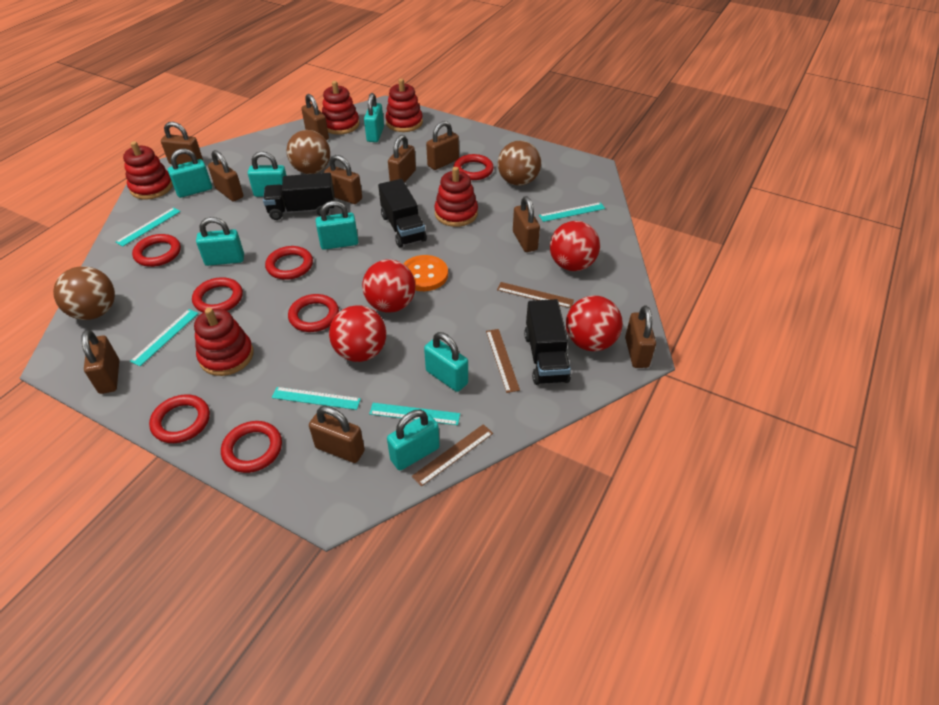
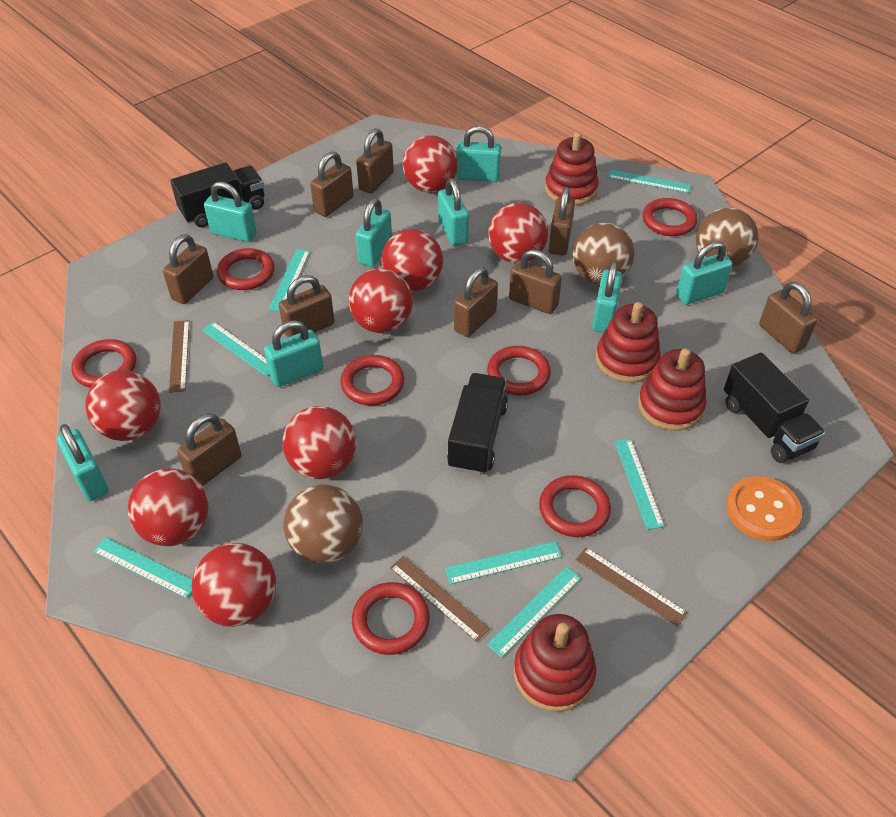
brown padlock: 10 -> 9
red ball: 4 -> 8
red stacking toy: 5 -> 4
turquoise padlock: 7 -> 8
turquoise ruler: 5 -> 7

